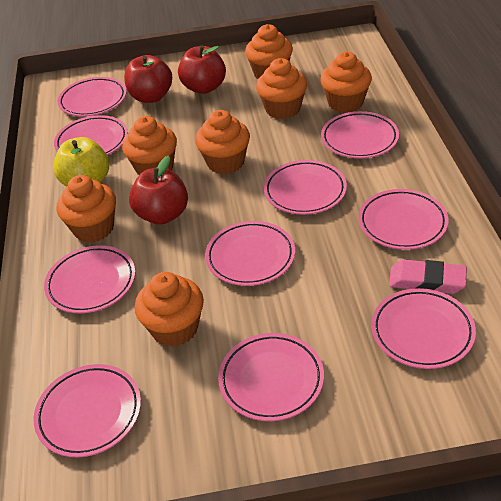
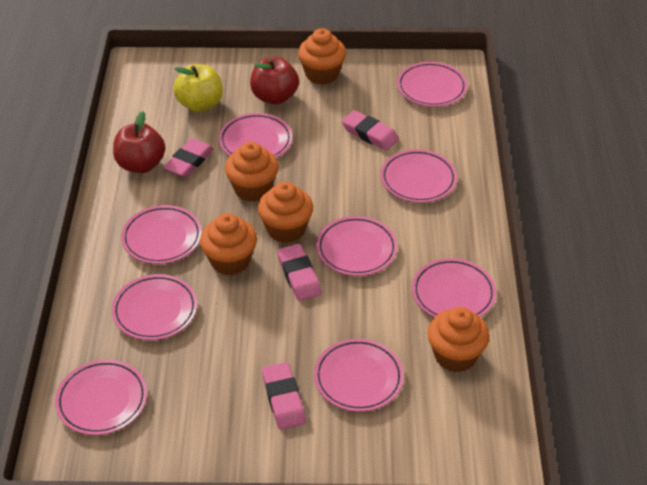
orange cupcake: 7 -> 5
pink eraser: 1 -> 4
pink plate: 10 -> 9
red apple: 3 -> 2

